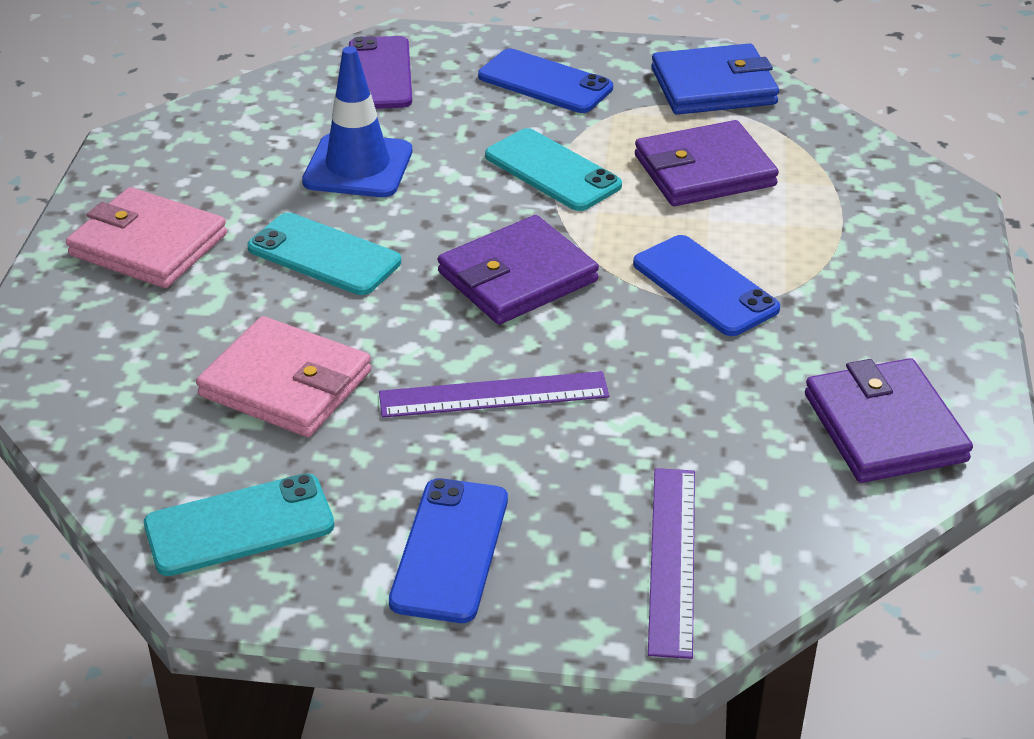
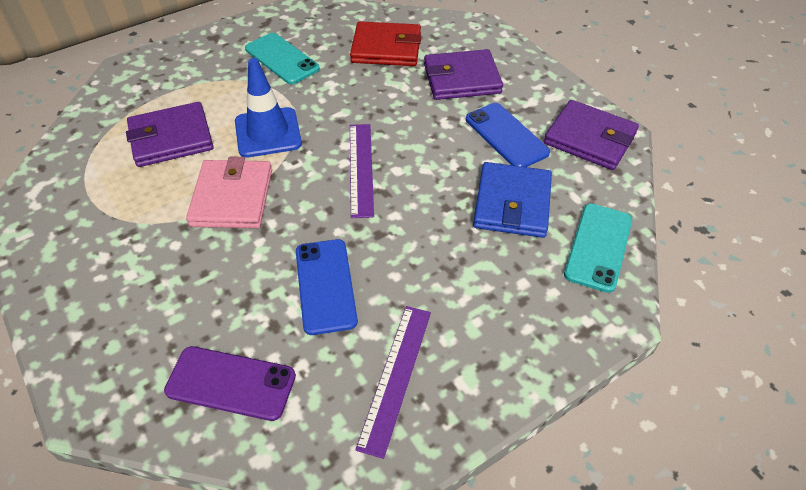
blue phone: 3 -> 2
pink wallet: 2 -> 1
red wallet: 0 -> 1
turquoise phone: 3 -> 2

